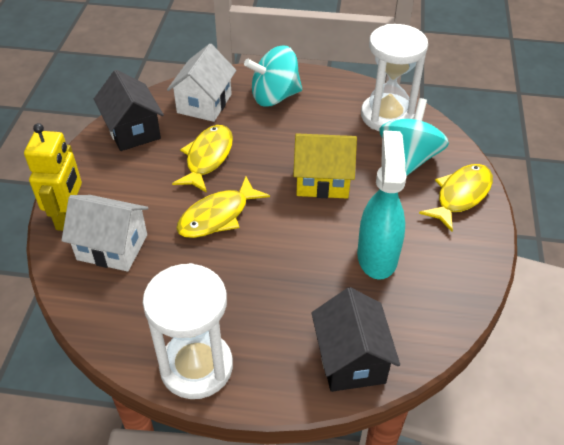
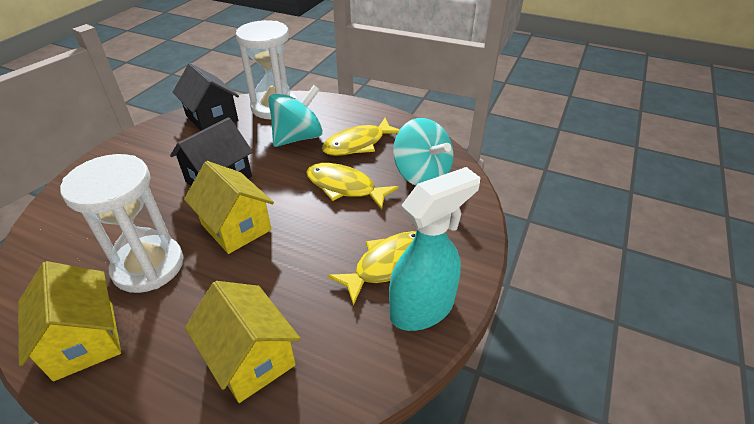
white house: 2 -> 0
yellow house: 1 -> 3
yellow robot: 1 -> 0

